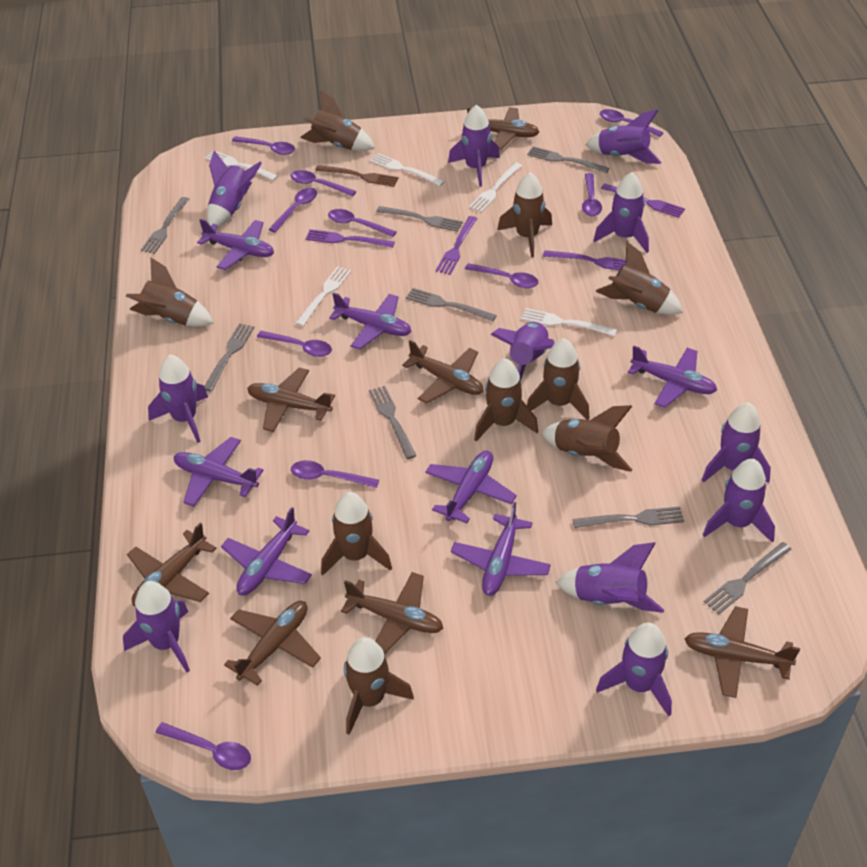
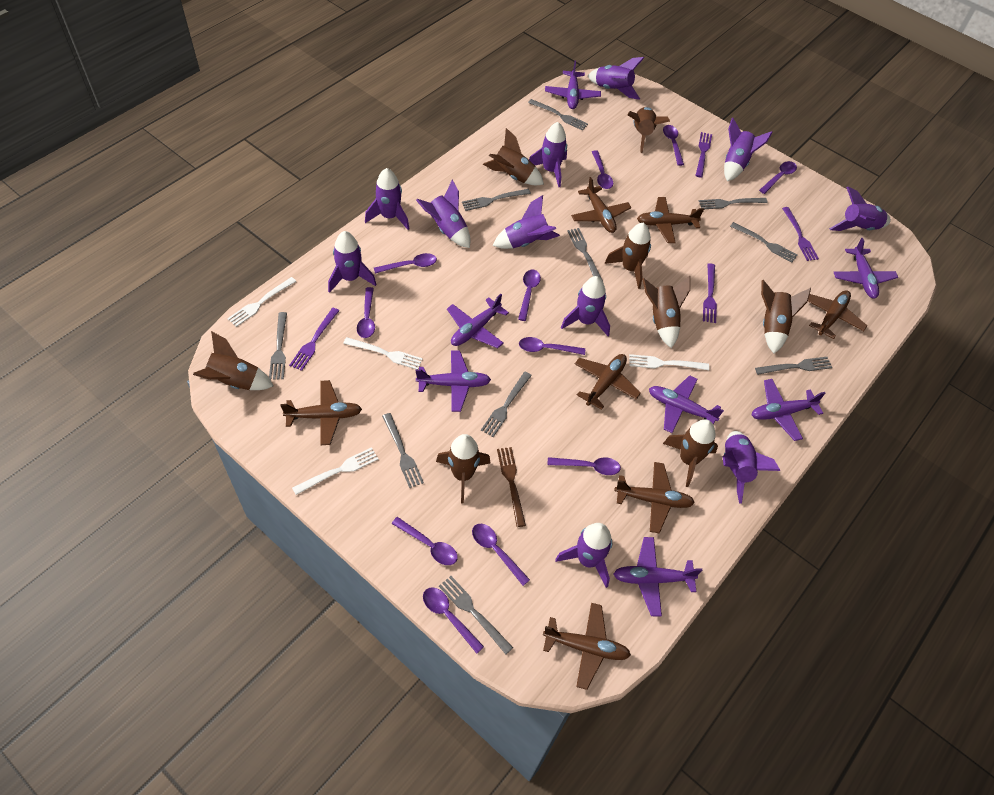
brown rocket: 9 -> 8
grey fork: 8 -> 10
purple spoon: 10 -> 11
white fork: 5 -> 4

